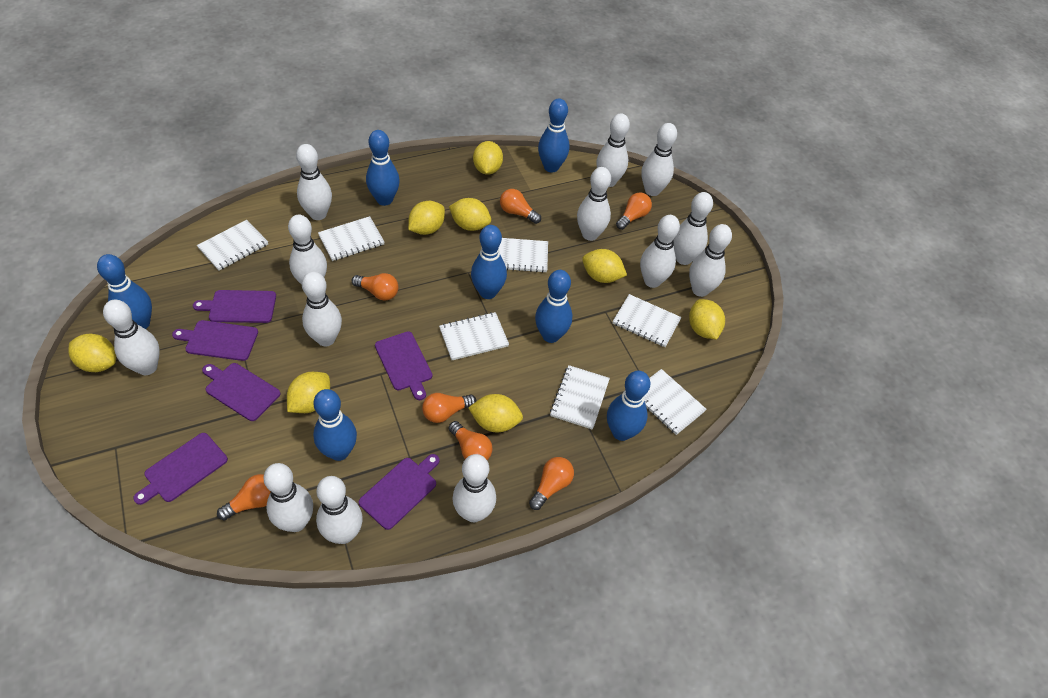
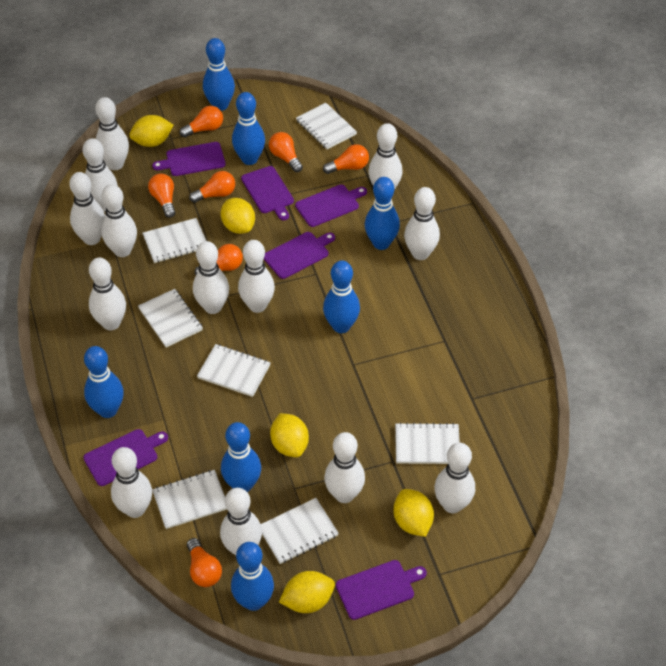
yellow lemon: 8 -> 5

